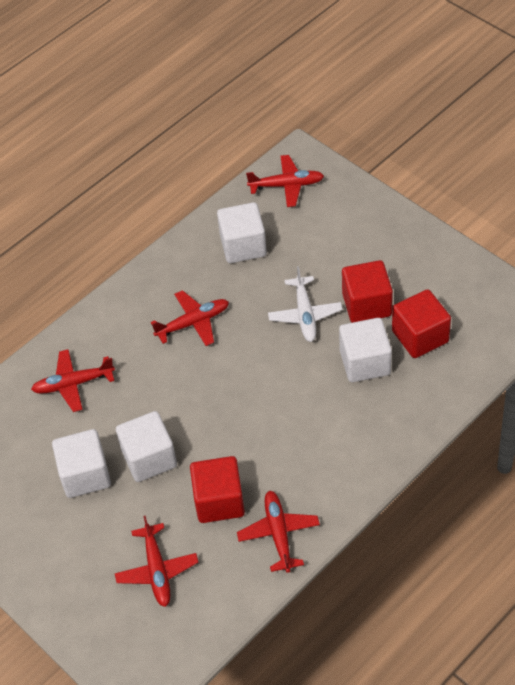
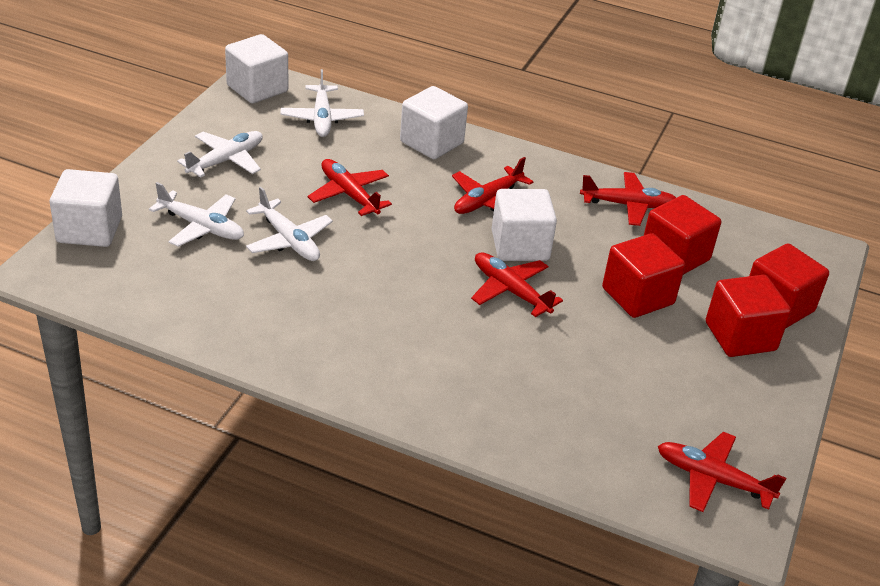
red cube: 3 -> 4
white plane: 1 -> 4

